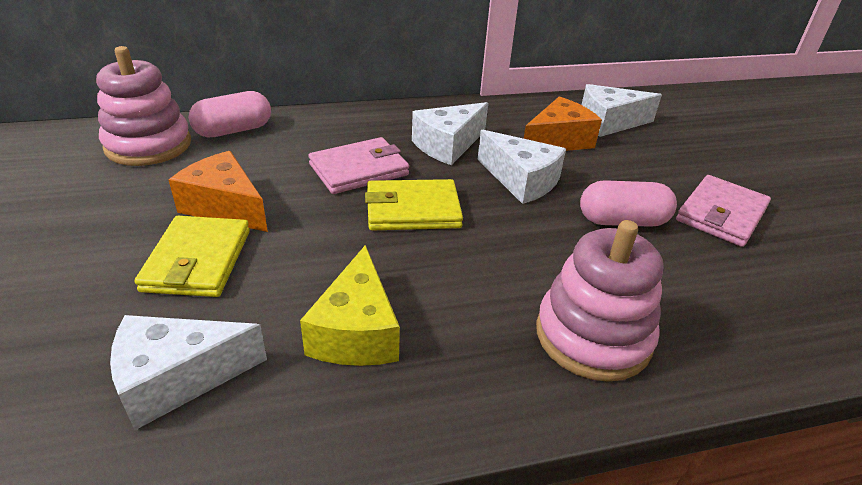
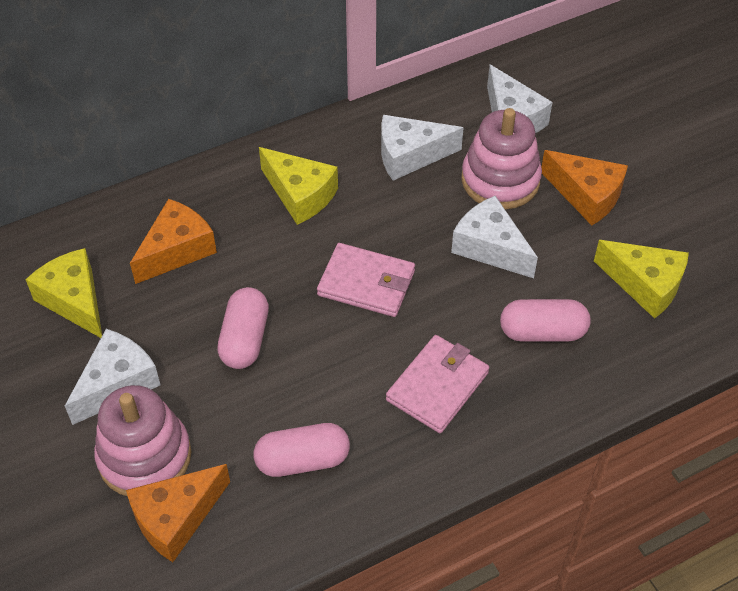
orange cheese: 2 -> 3
pink capsule: 2 -> 3
yellow cheese: 1 -> 3
yellow wallet: 2 -> 0

